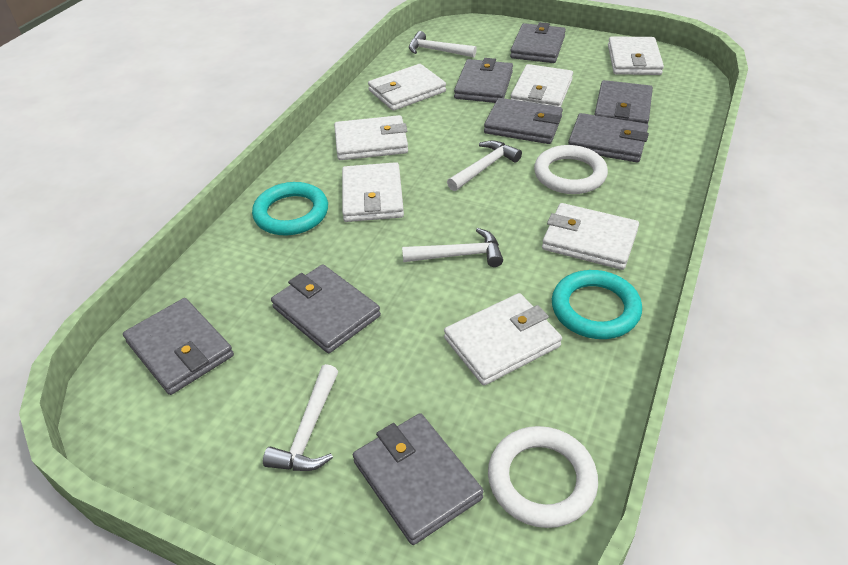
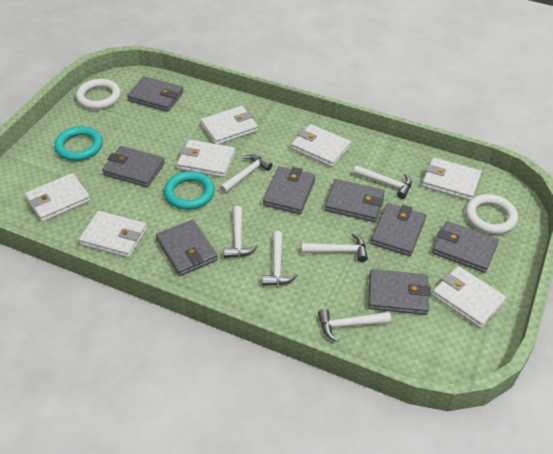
white hammer: 4 -> 6

